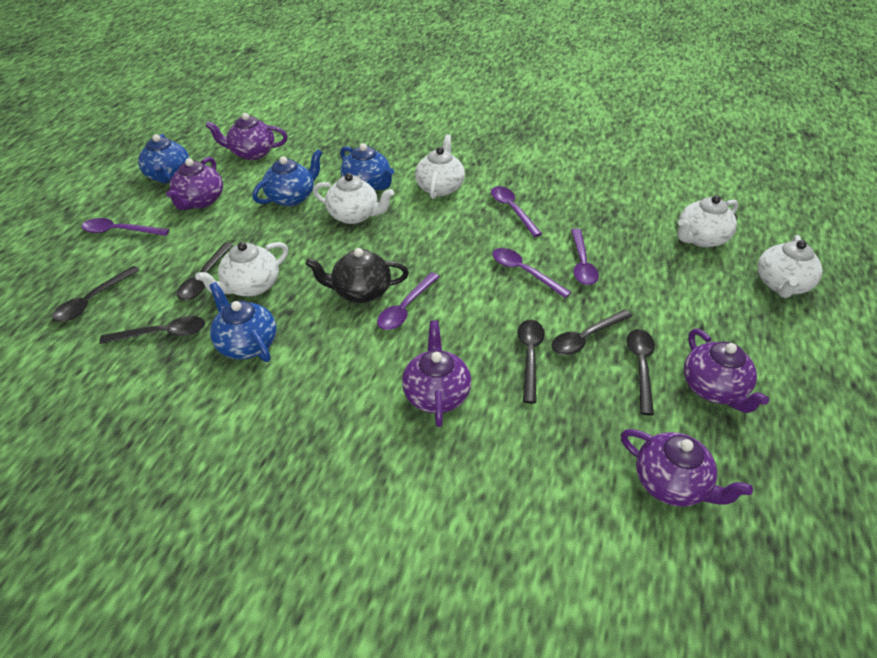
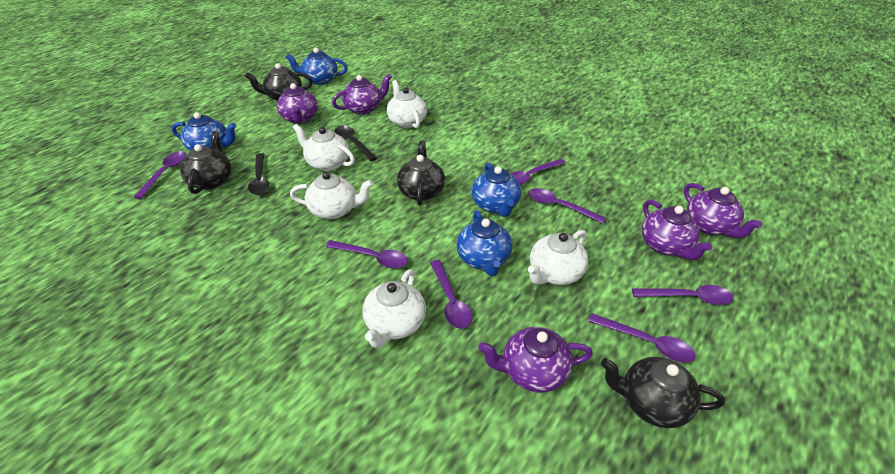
black spoon: 6 -> 2
black teapot: 1 -> 4
purple spoon: 5 -> 7

